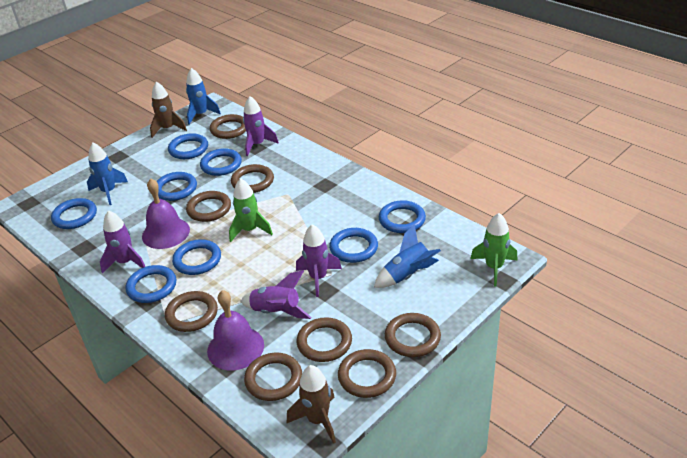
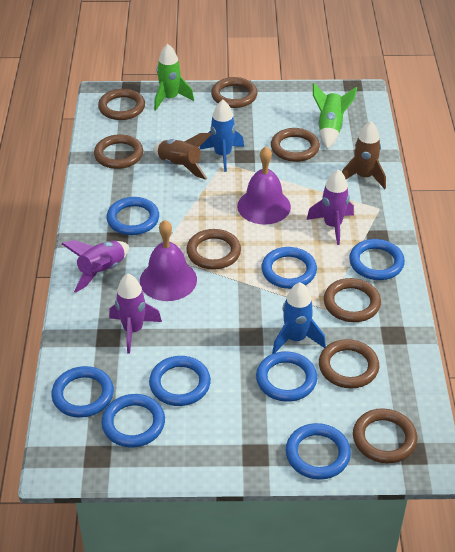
blue rocket: 3 -> 2
purple rocket: 4 -> 3

